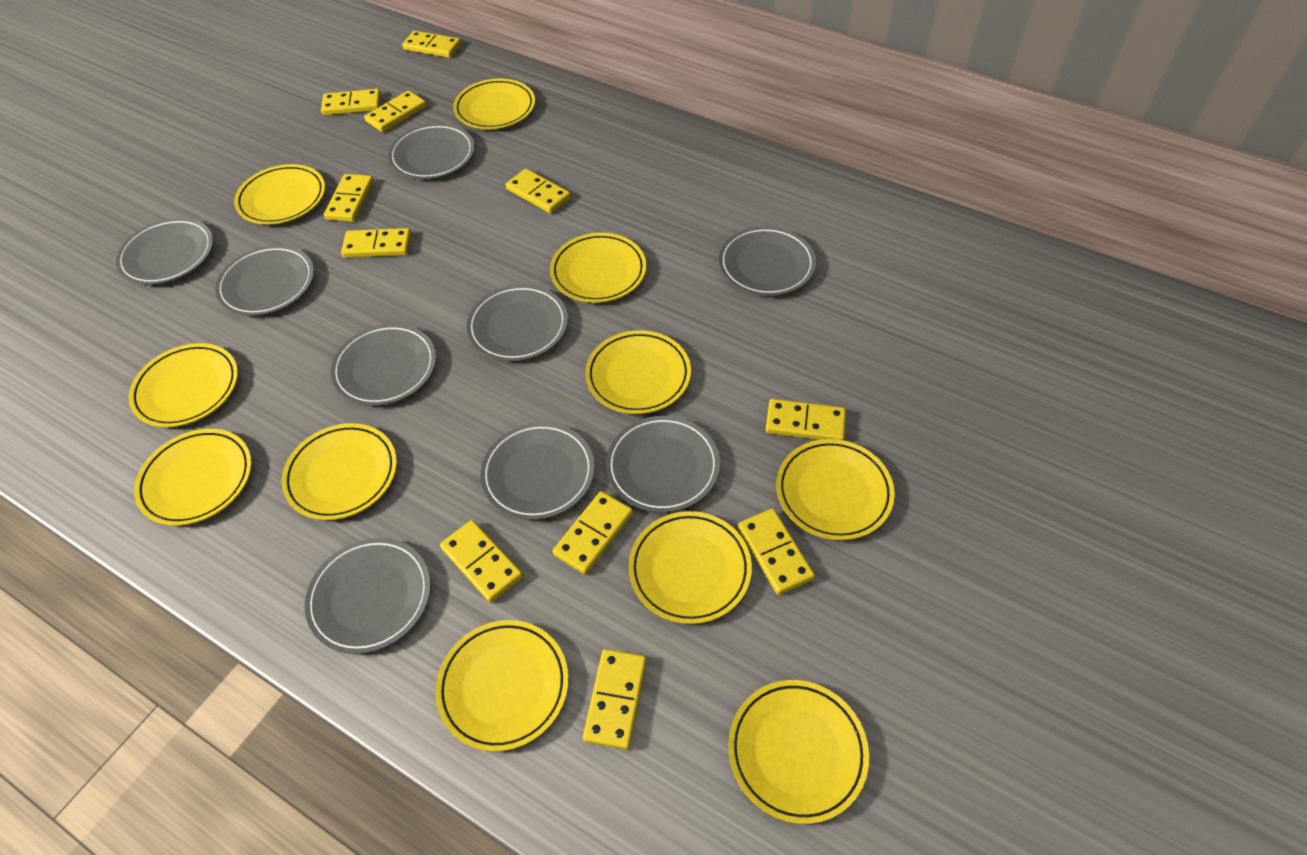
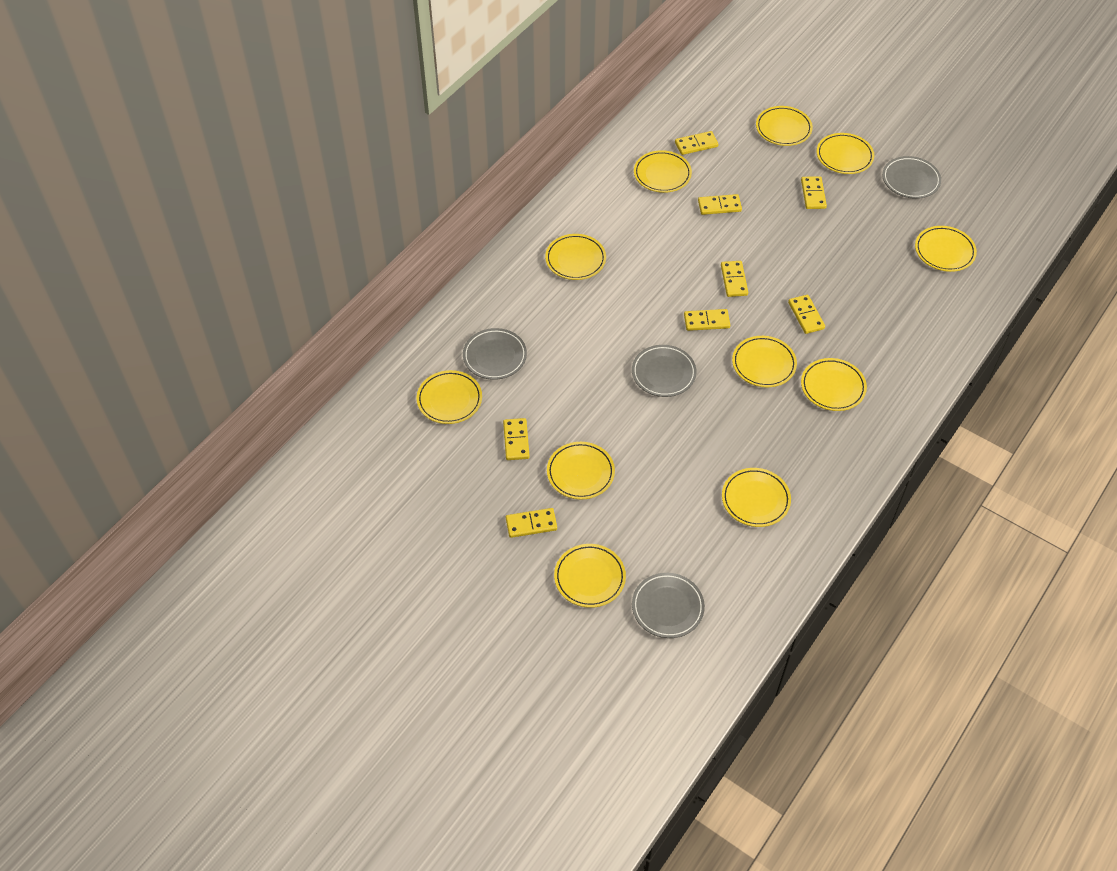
grey plate: 9 -> 4
yellow domino: 11 -> 8

